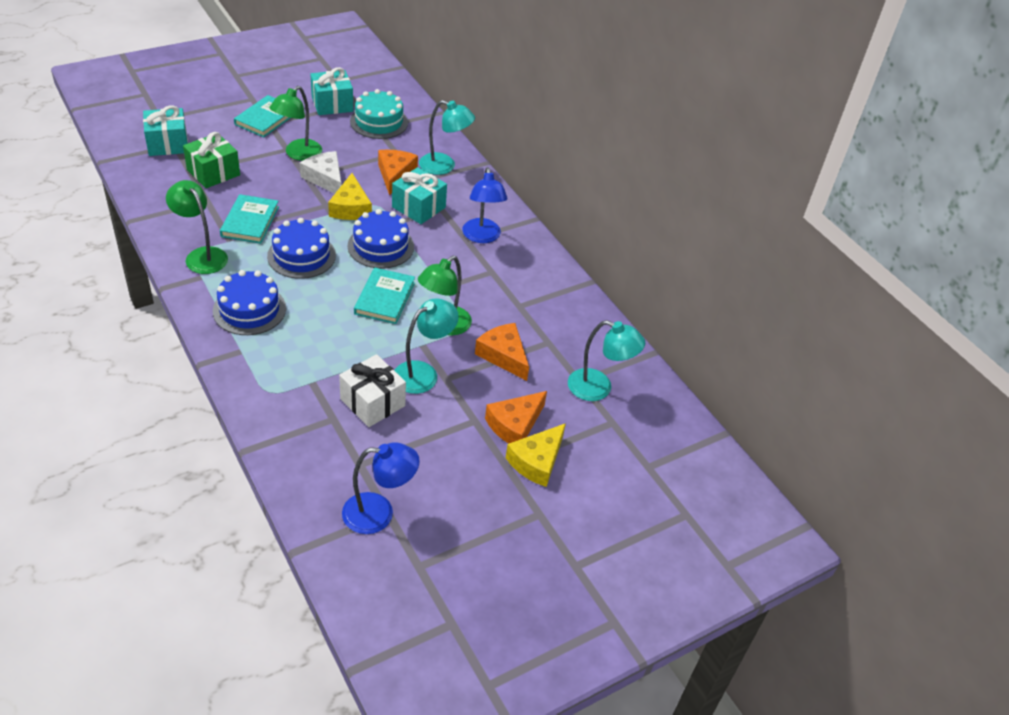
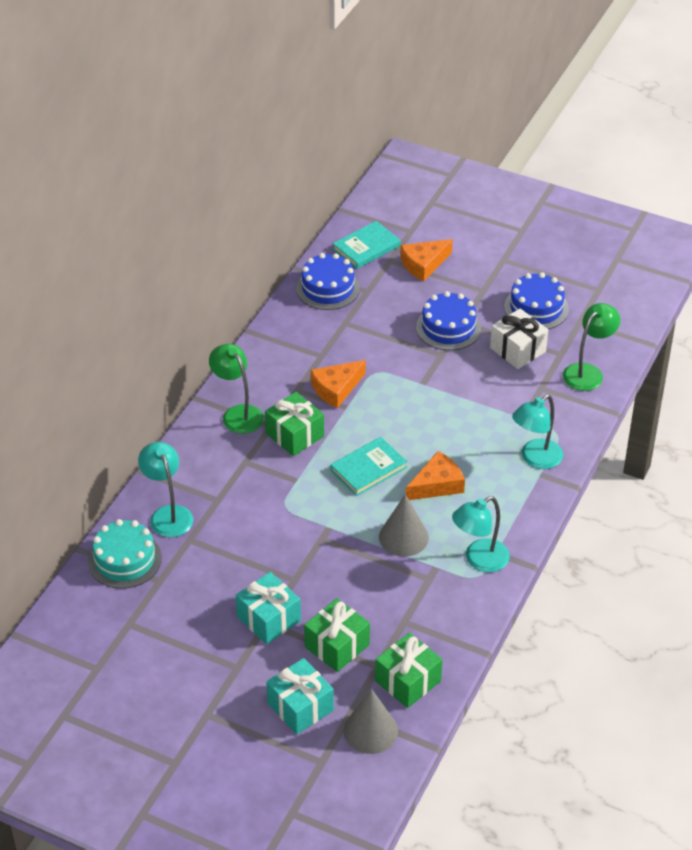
blue lamp: 2 -> 0
green gift: 1 -> 3
green lamp: 3 -> 2
grey cone: 0 -> 2
turquoise book: 3 -> 2
turquoise gift: 3 -> 2
white cheese: 1 -> 0
yellow cheese: 2 -> 0

